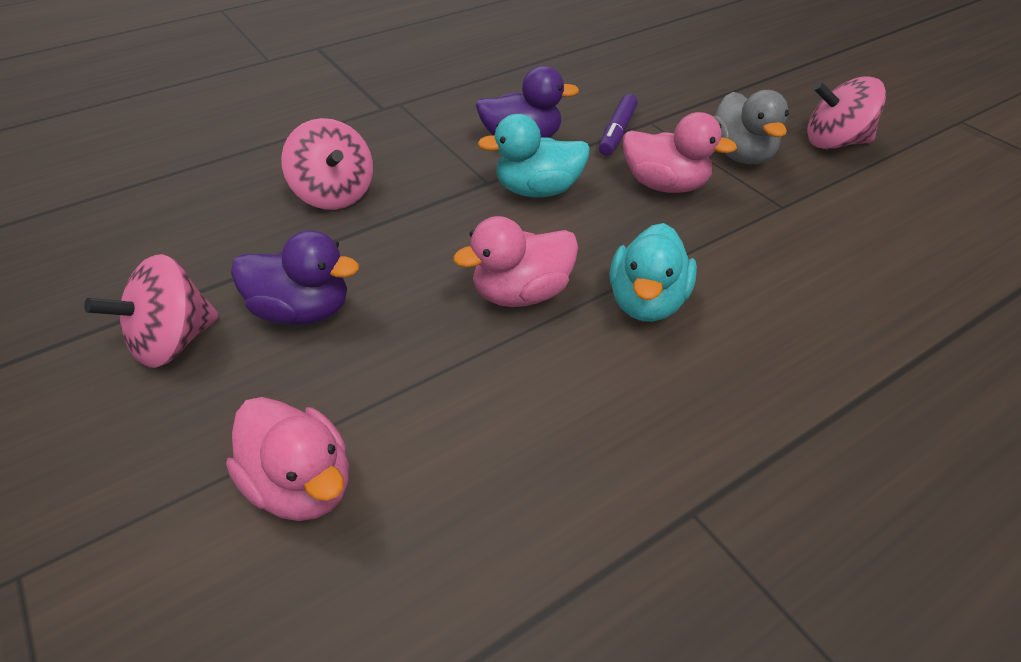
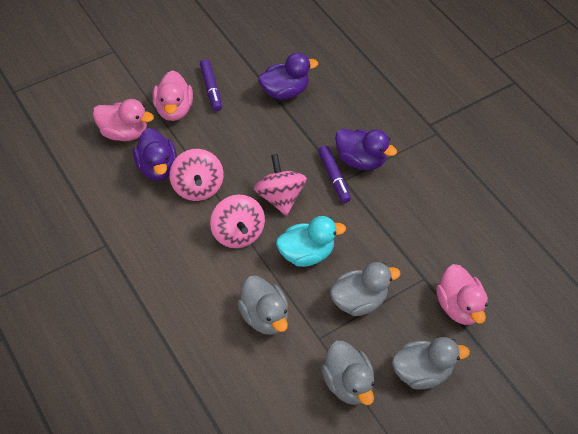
grey duck: 1 -> 4
purple duck: 2 -> 3
purple marker: 1 -> 2
turquoise duck: 2 -> 1

